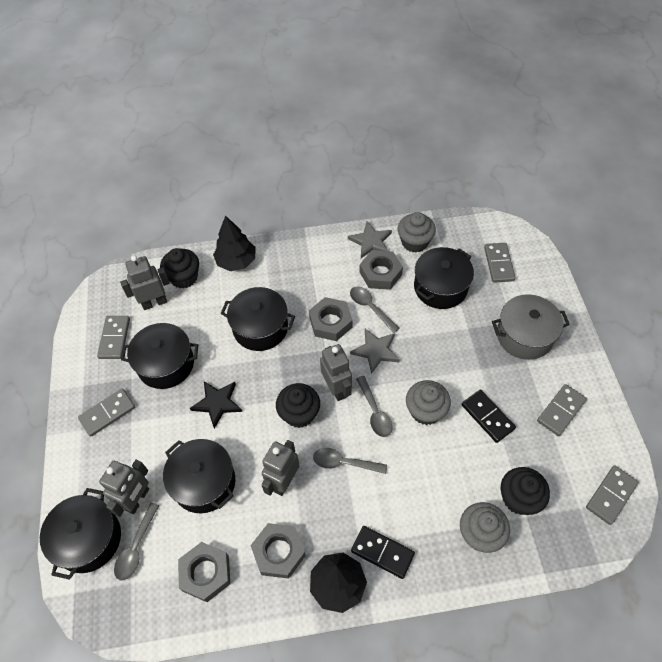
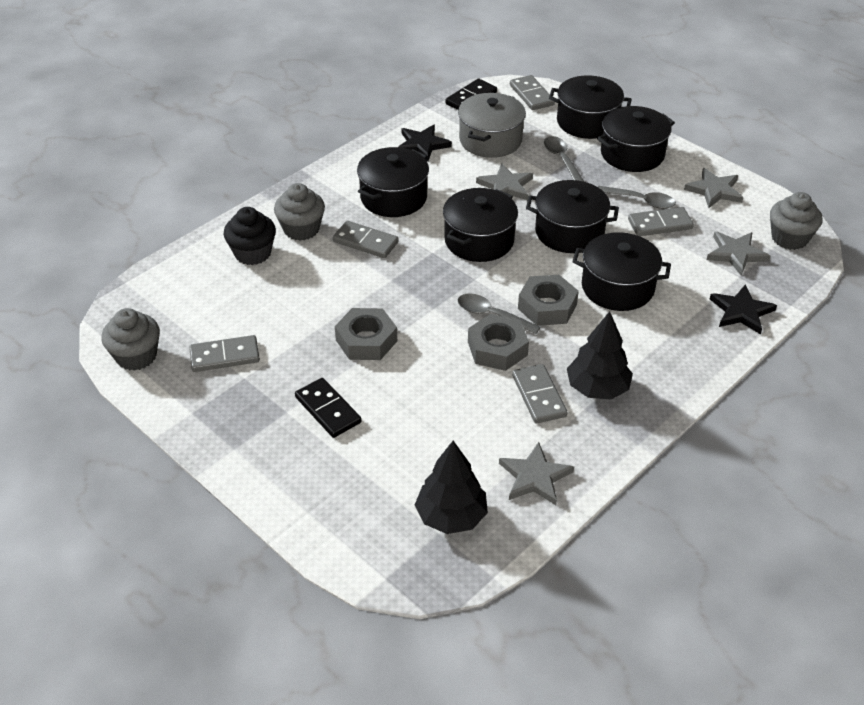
black cupcake: 3 -> 1
black pot: 5 -> 6
black star: 1 -> 2
grey nut: 4 -> 3
grey robot: 4 -> 0
grey spoon: 4 -> 3
grey star: 2 -> 4

